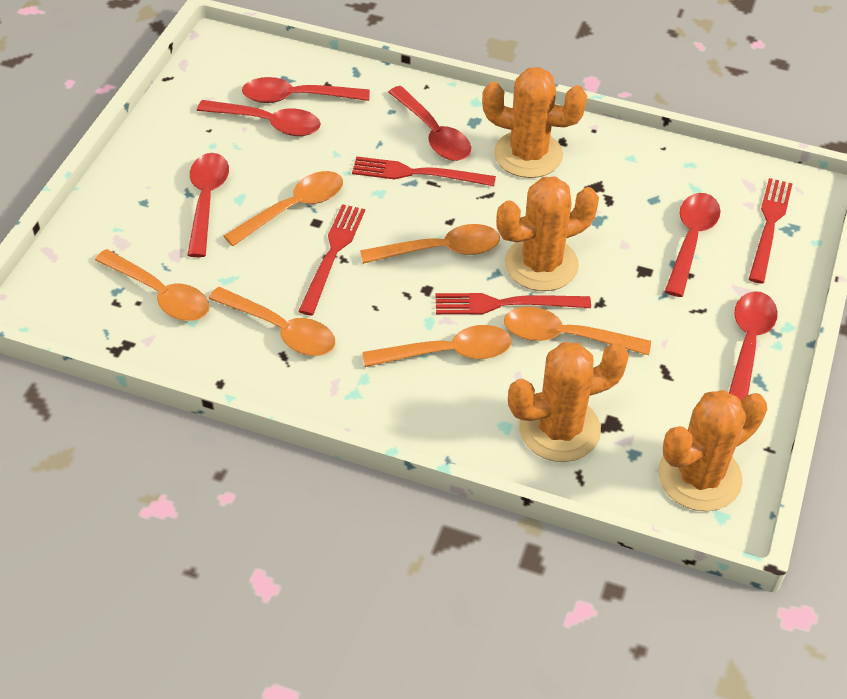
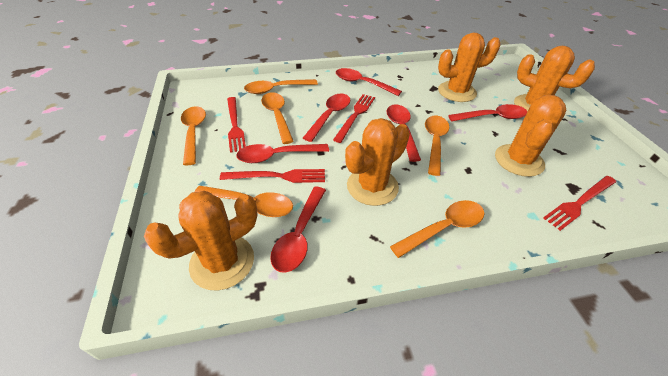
orange cactus: 4 -> 5

